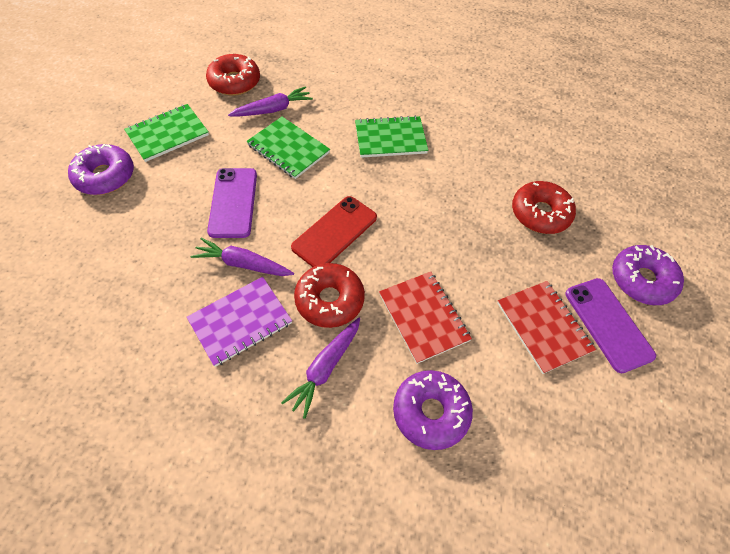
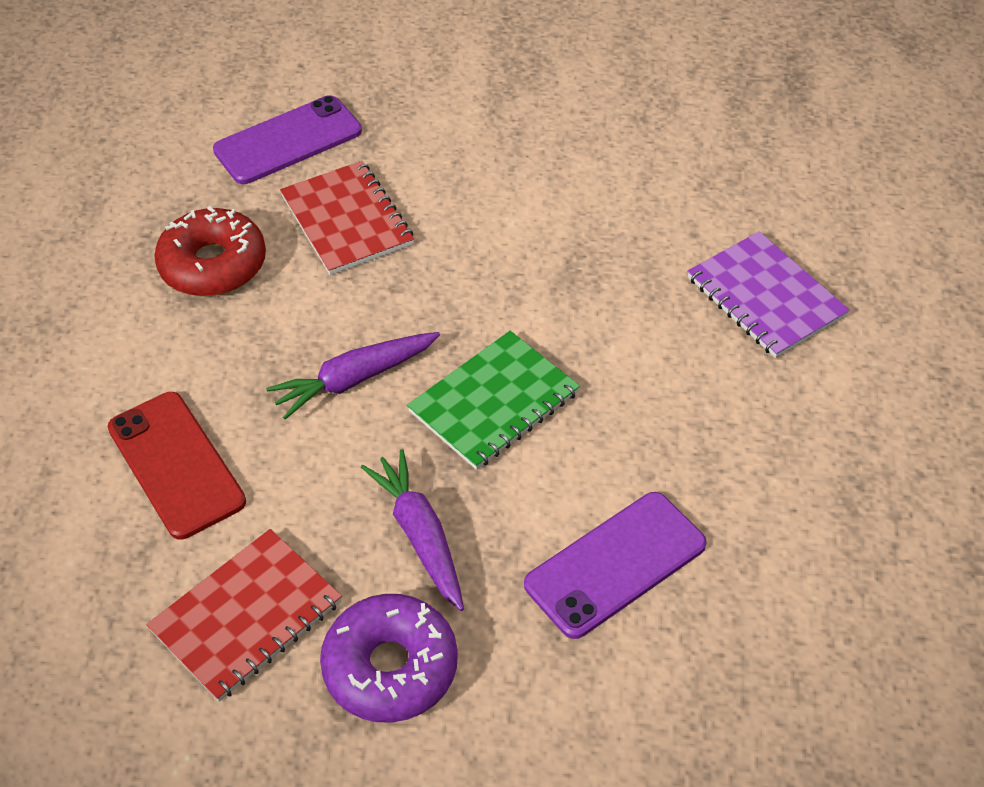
green notebook: 3 -> 1
purple carrot: 3 -> 2
purple donut: 3 -> 1
red donut: 3 -> 1

